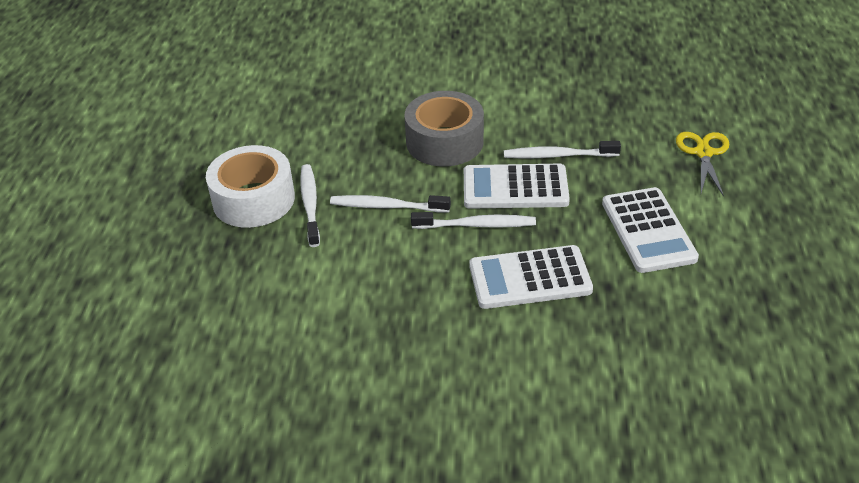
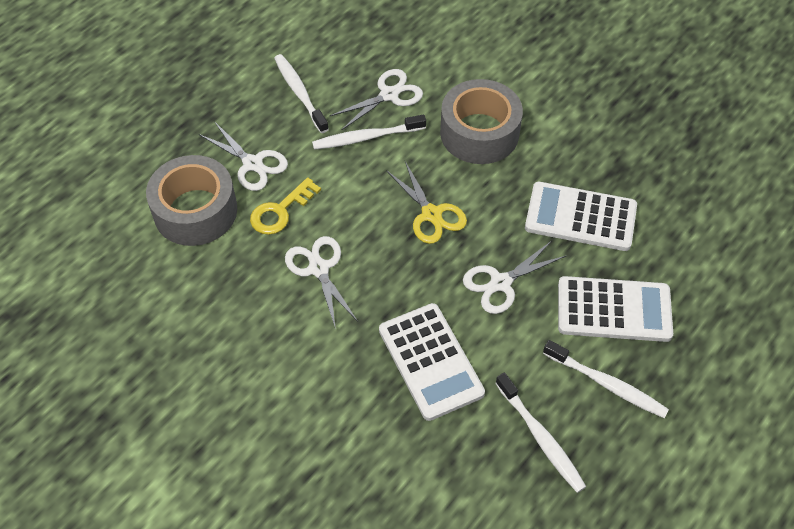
grey tape: 1 -> 2
white scissors: 0 -> 4
white tape: 1 -> 0
yellow key: 0 -> 1

